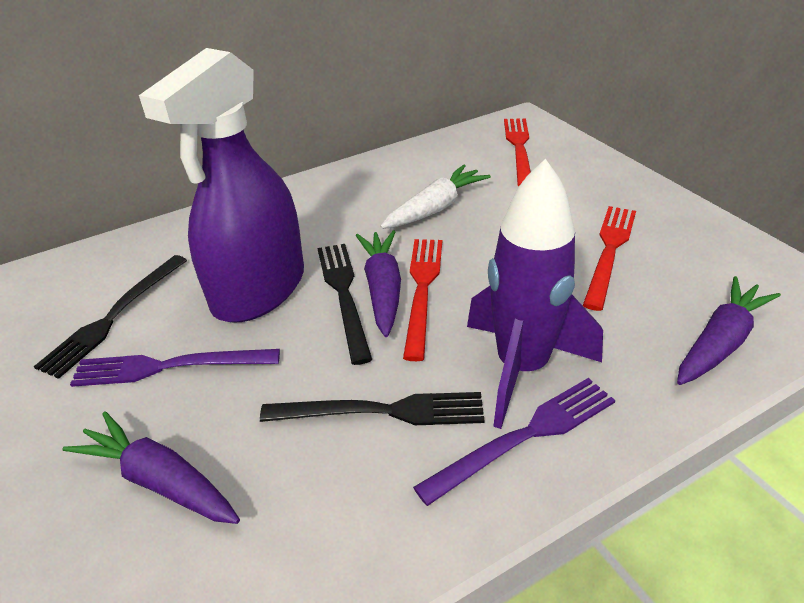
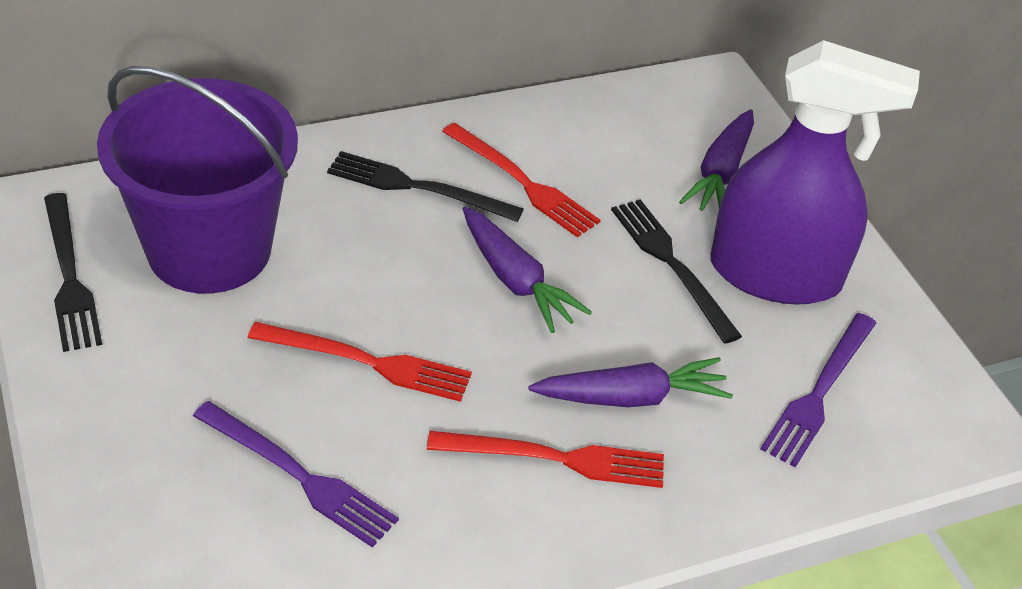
purple bucket: 0 -> 1
purple rocket: 1 -> 0
white carrot: 1 -> 0

